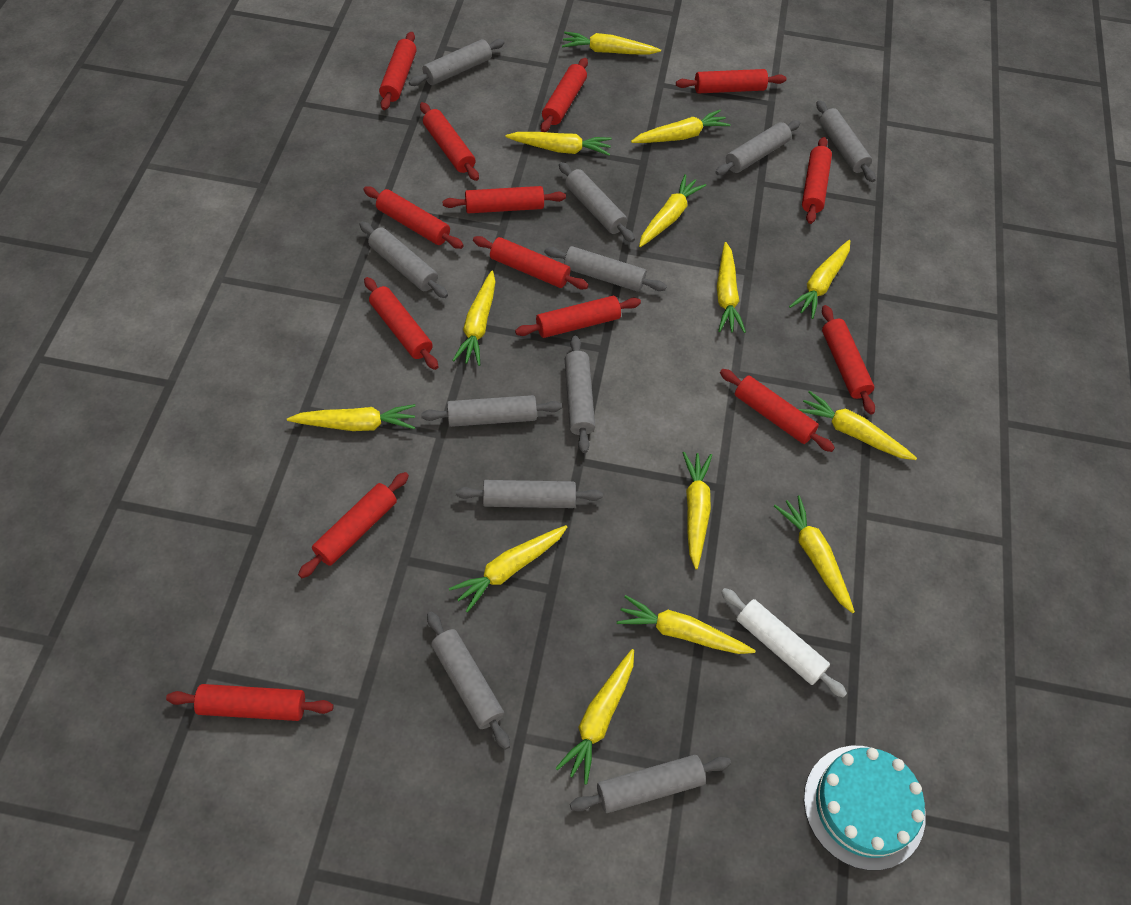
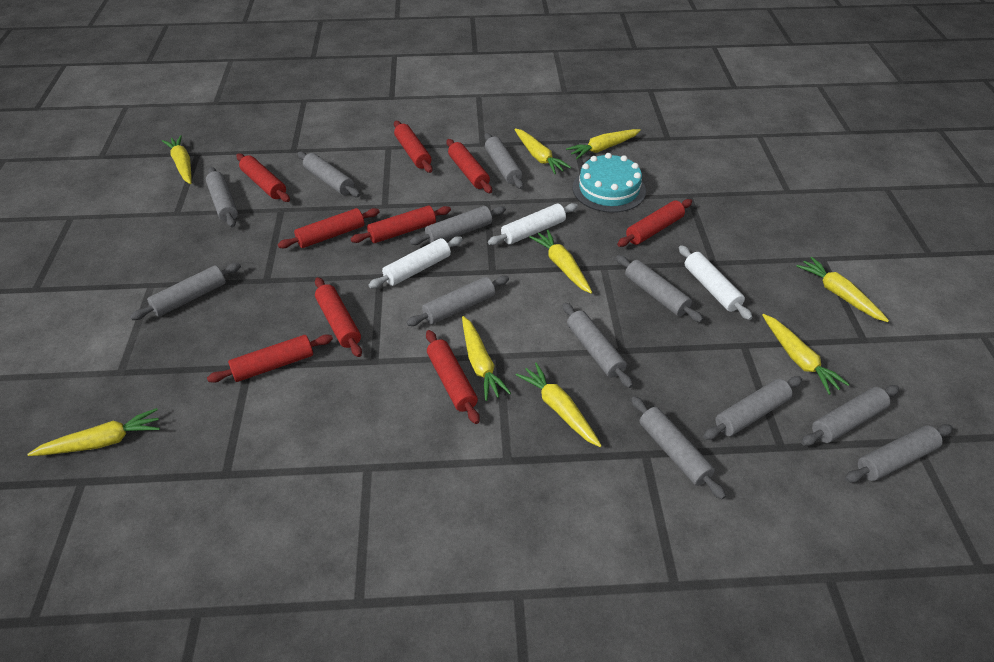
grey rolling pin: 11 -> 12
red rolling pin: 14 -> 9
white rolling pin: 1 -> 3
yellow carrot: 14 -> 9

